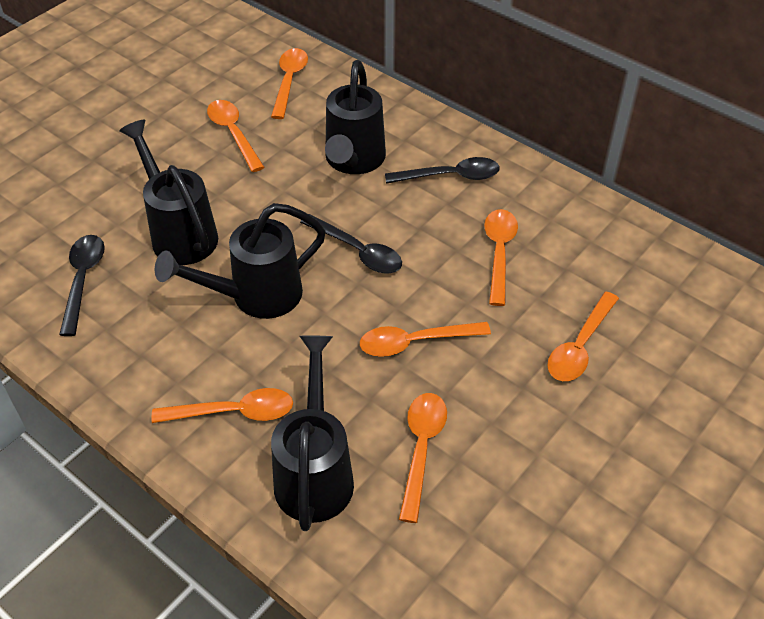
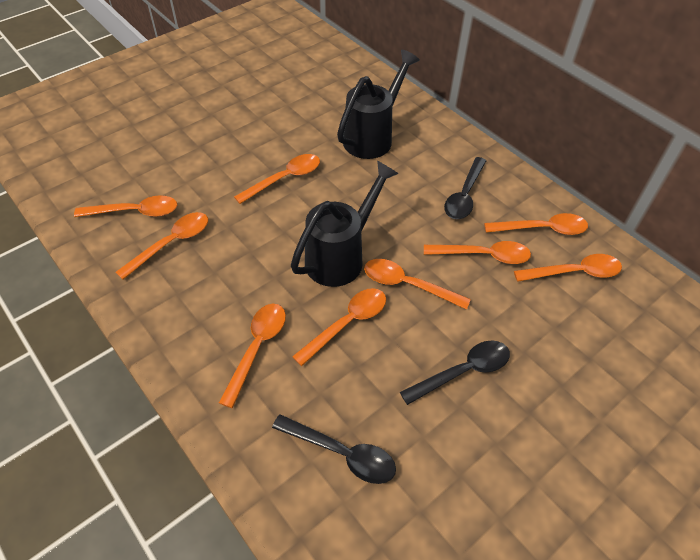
black watering can: 4 -> 2
orange spoon: 7 -> 9

